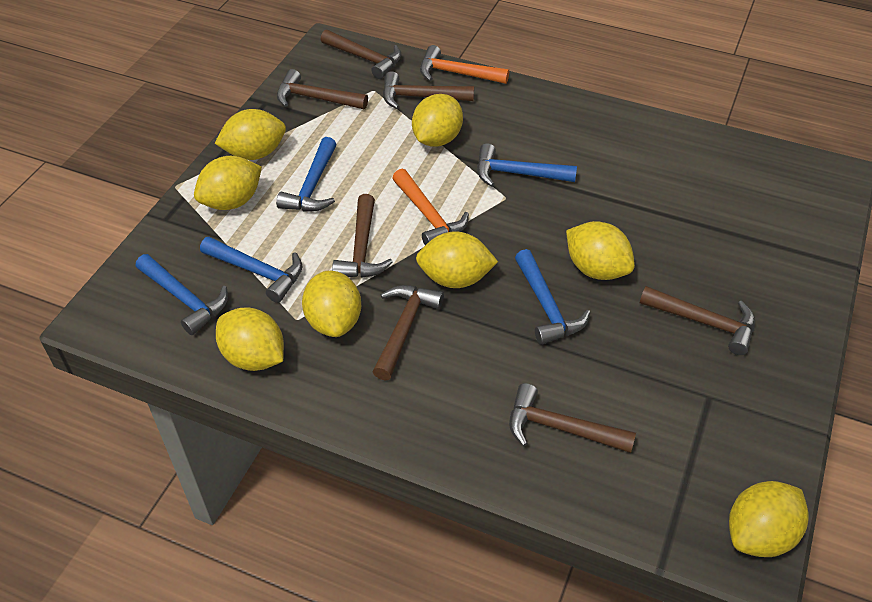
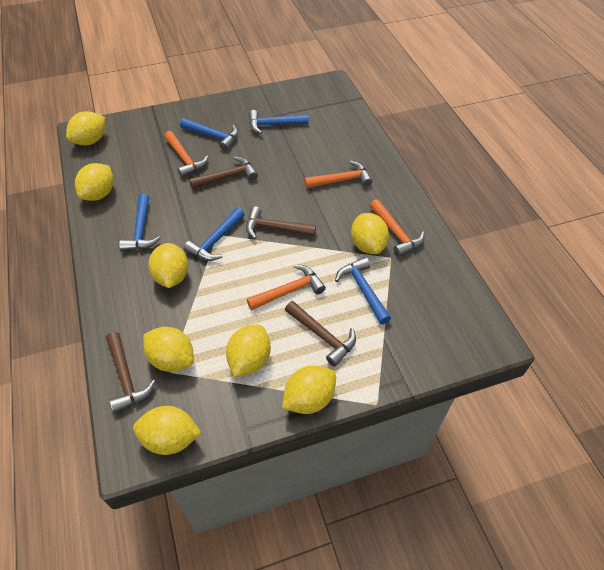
brown hammer: 7 -> 4
orange hammer: 2 -> 4

